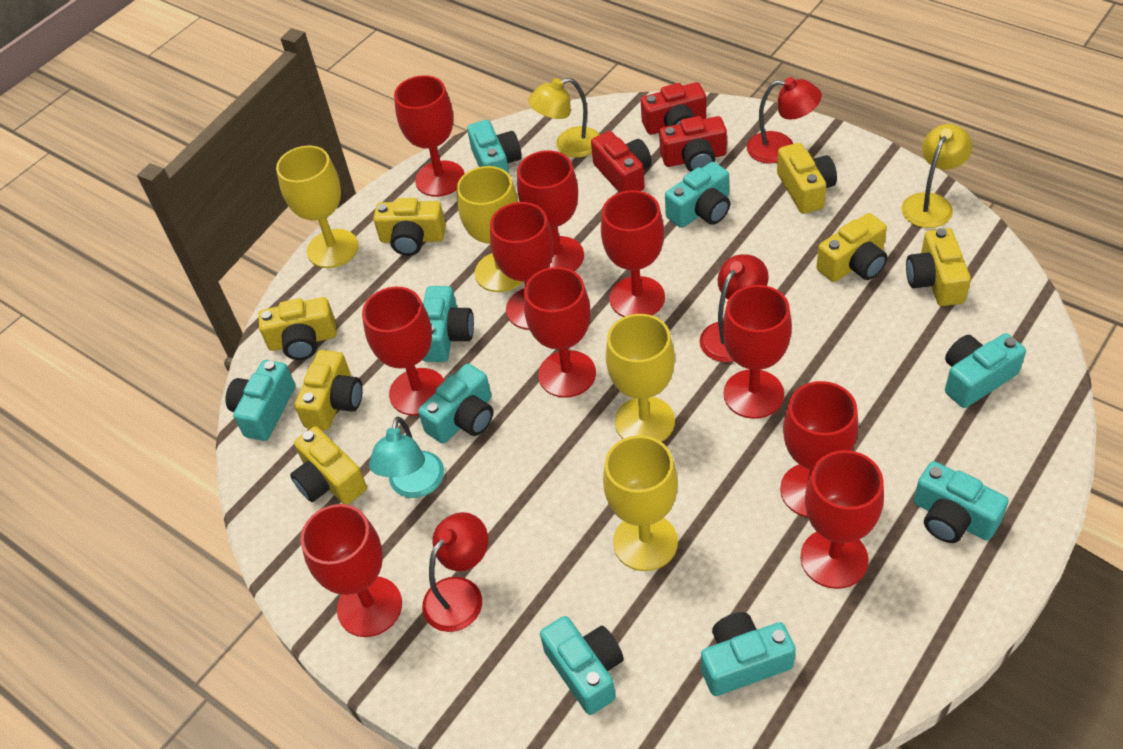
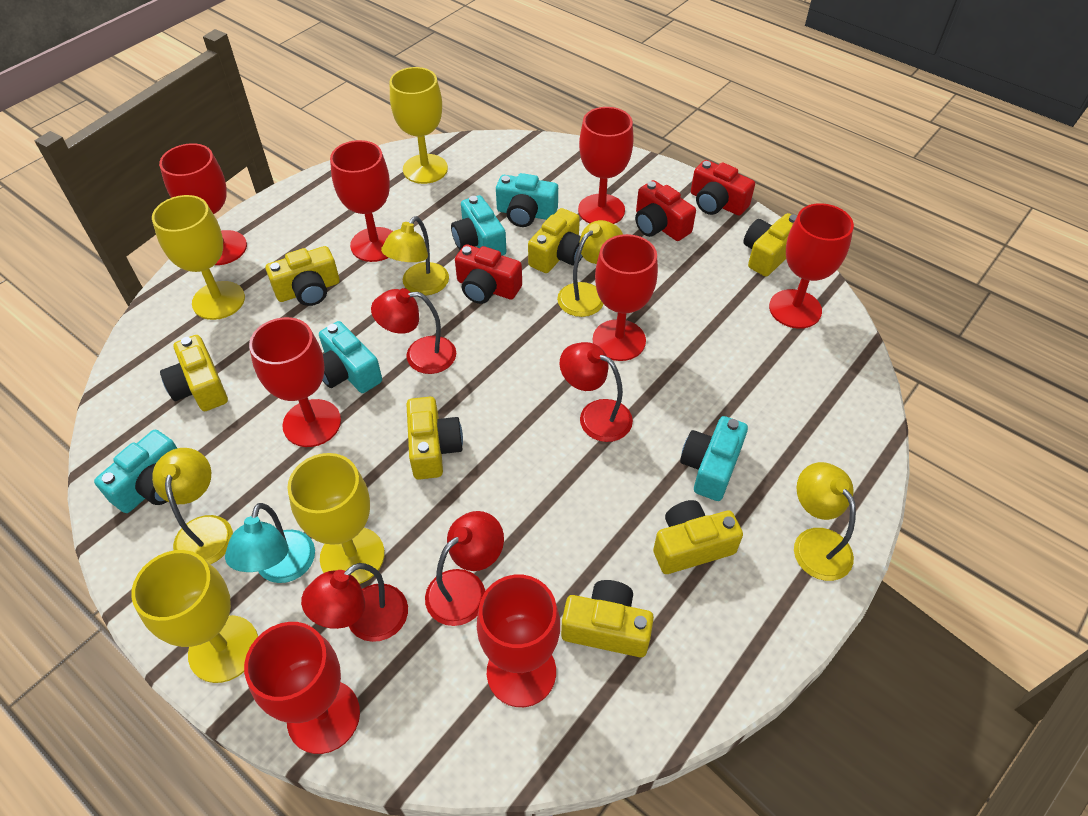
red goblet: 10 -> 8
red lamp: 3 -> 4
turquoise camera: 9 -> 5
yellow lamp: 2 -> 4

